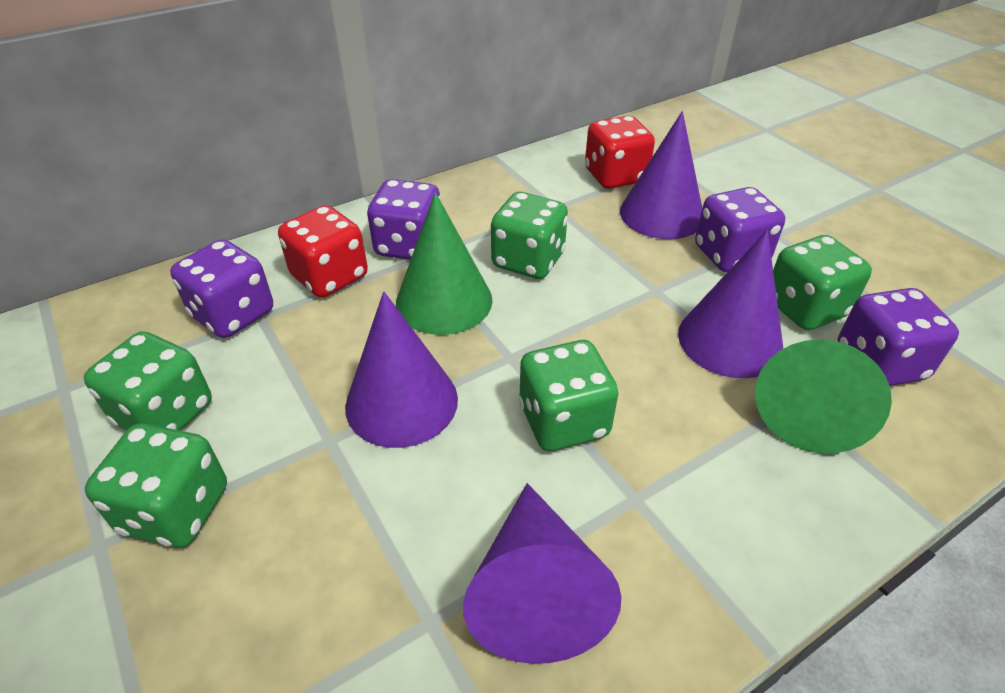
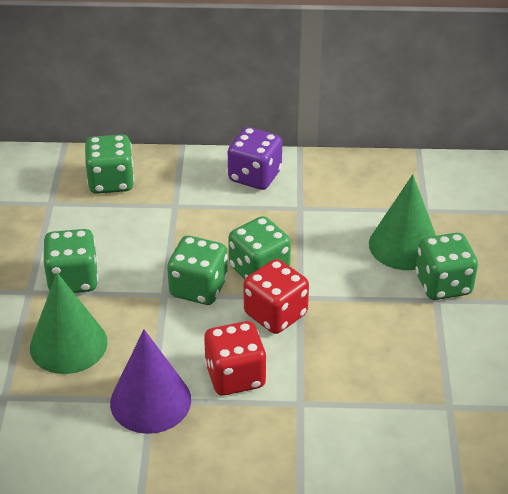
purple cone: 4 -> 1
purple dice: 4 -> 1

